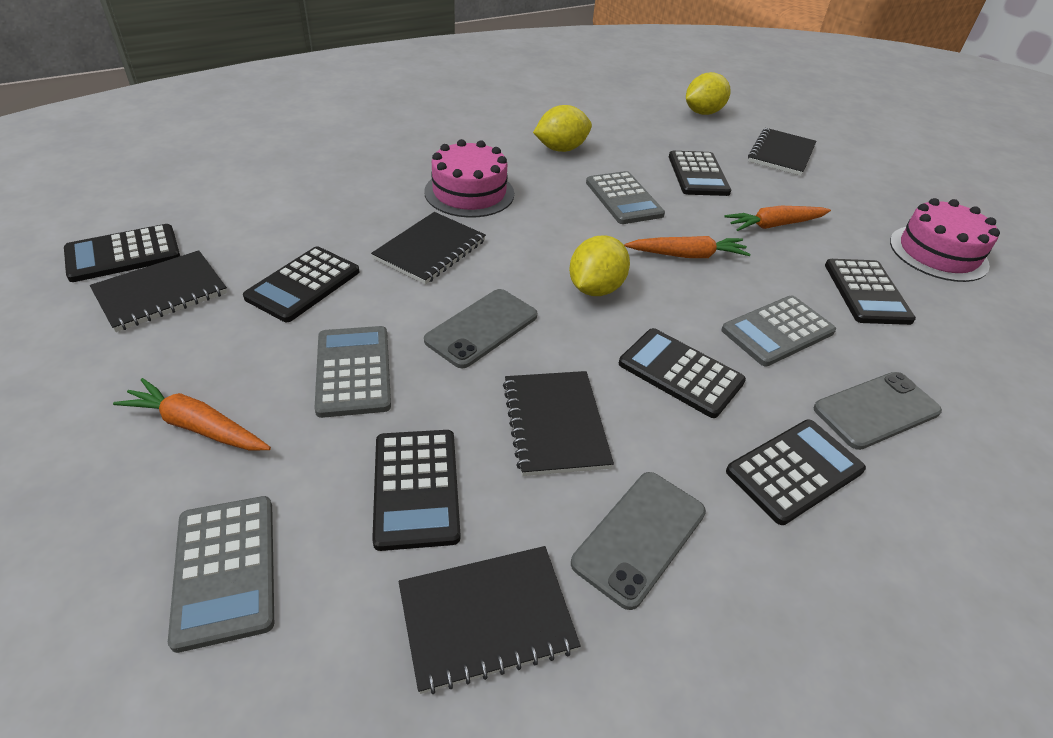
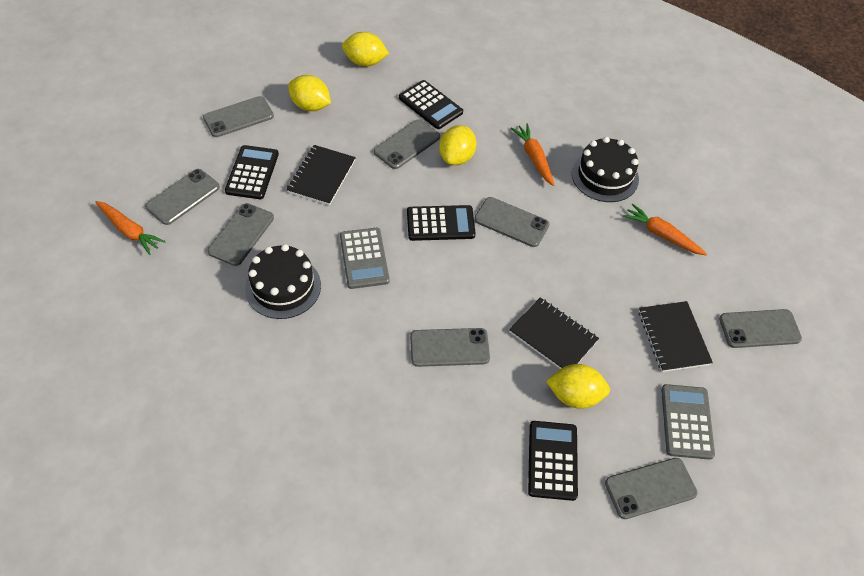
black cake: 0 -> 2
black calculator: 7 -> 4
black notebook: 5 -> 3
grey calculator: 4 -> 2
grey phone: 3 -> 8
pink cake: 2 -> 0
yellow lemon: 3 -> 4

